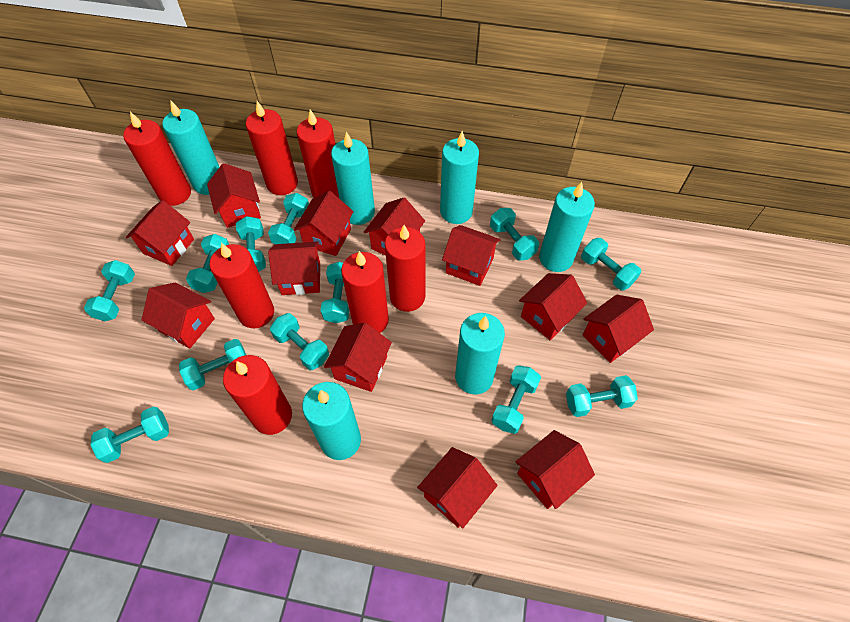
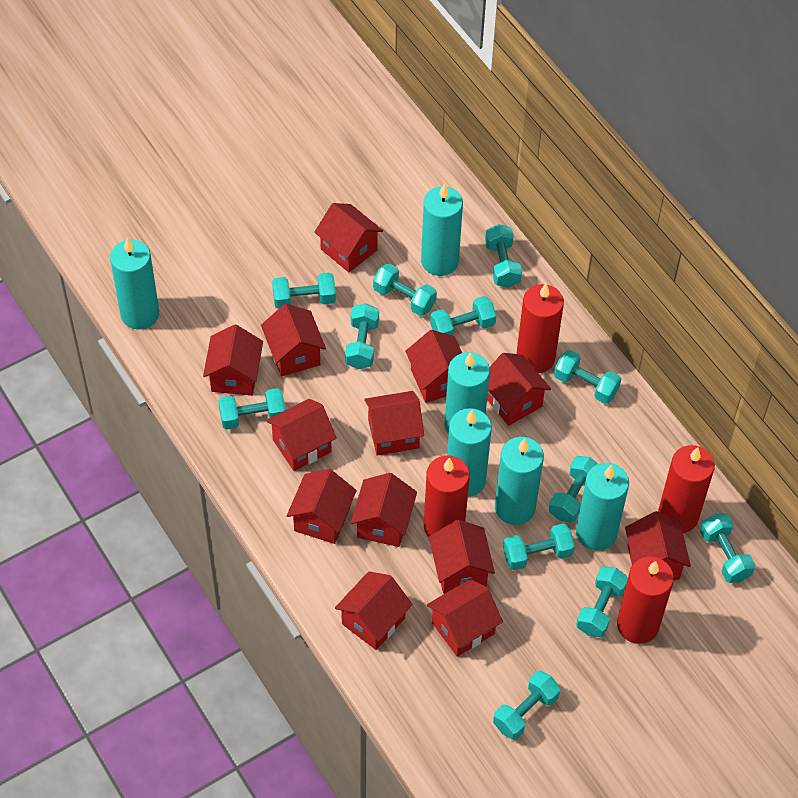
red candle: 7 -> 4
red house: 12 -> 13

